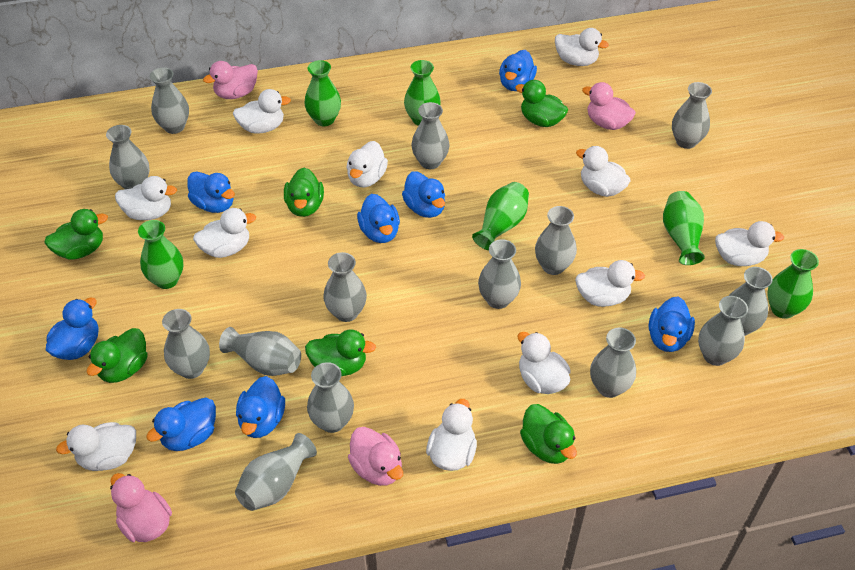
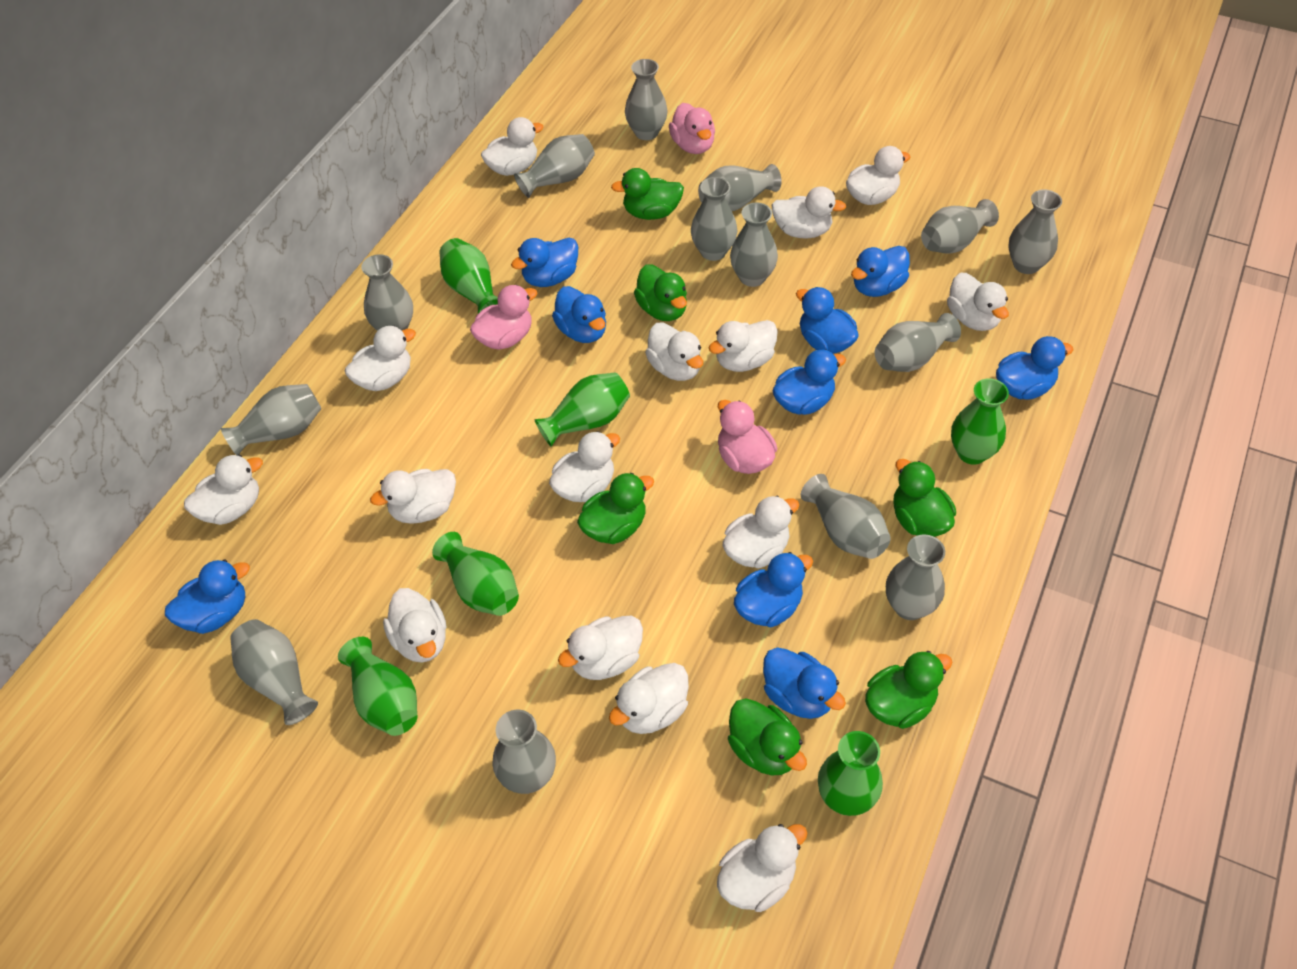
blue duck: 8 -> 9
pink duck: 4 -> 3
white duck: 11 -> 15

